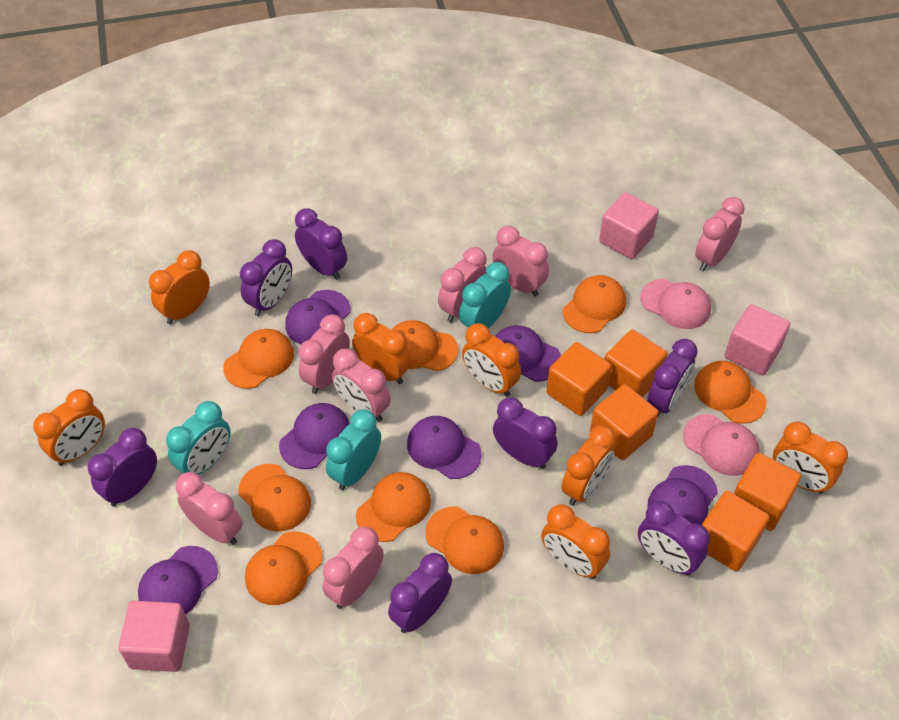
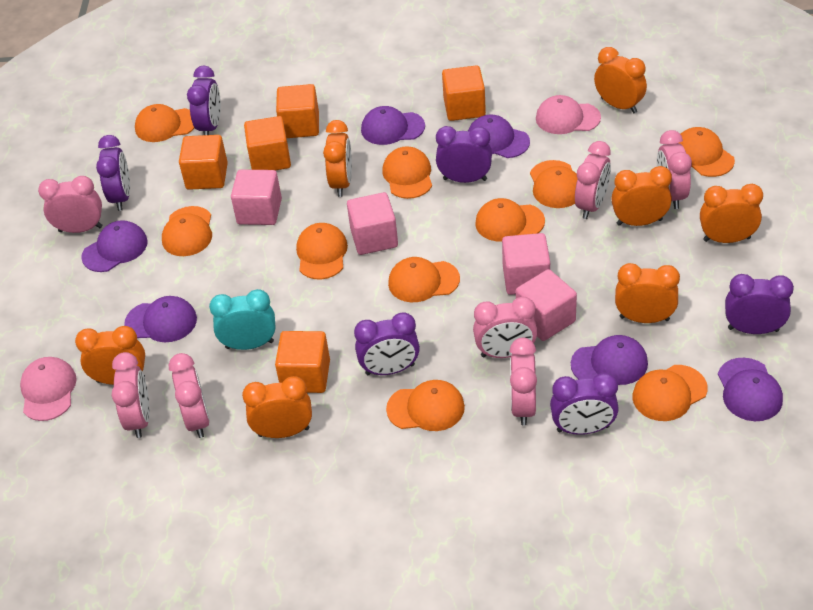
orange cap: 8 -> 10
pink cube: 3 -> 4
purple clock: 7 -> 6
turquoise clock: 3 -> 1

